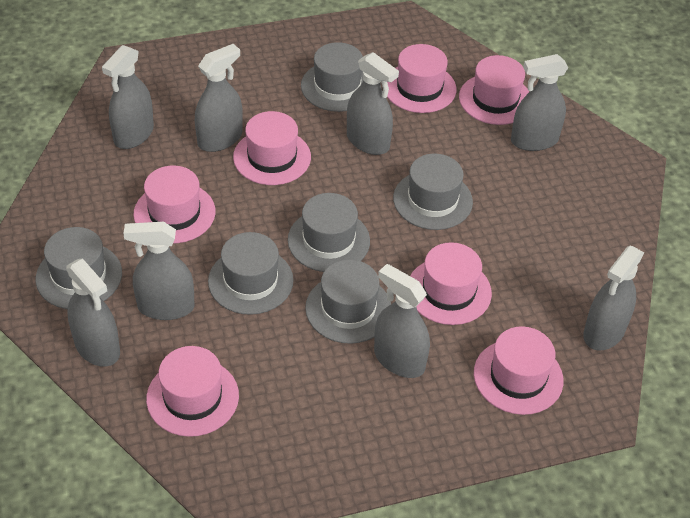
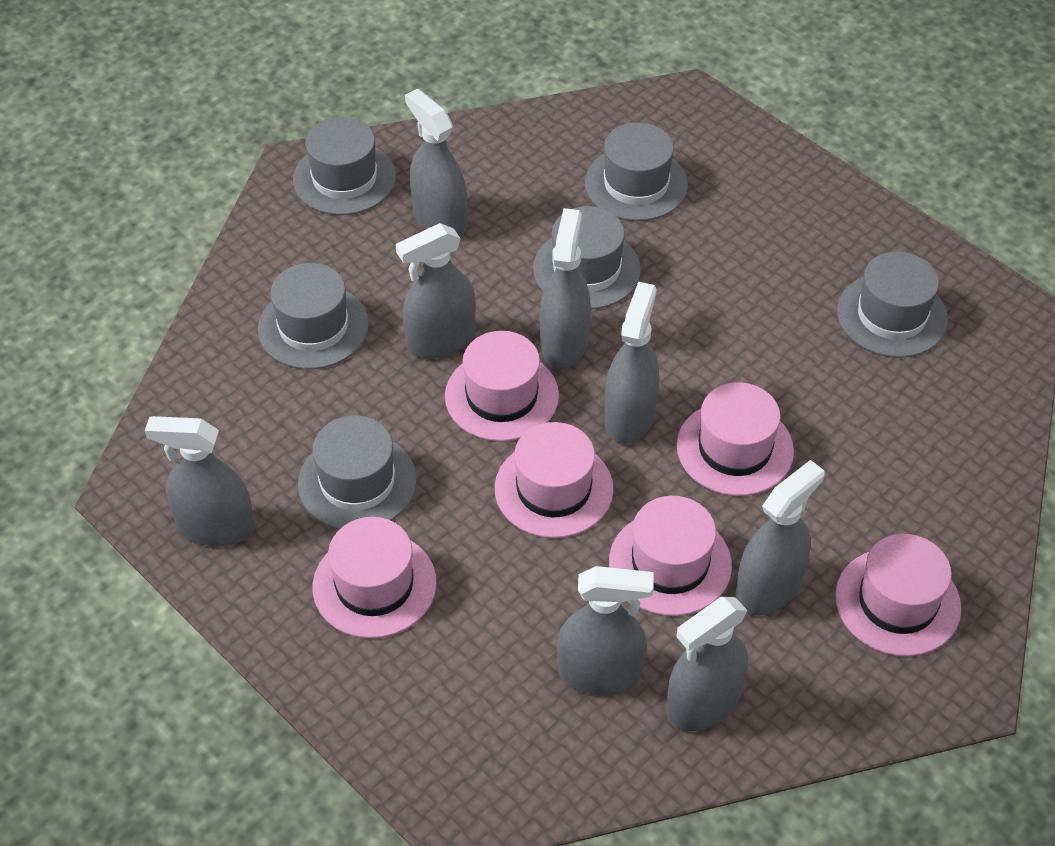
pink hat: 7 -> 6

